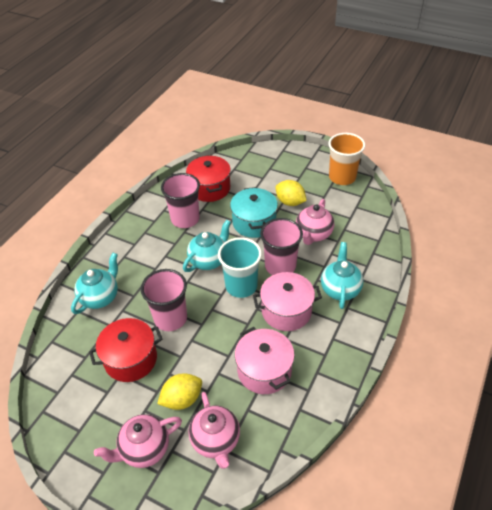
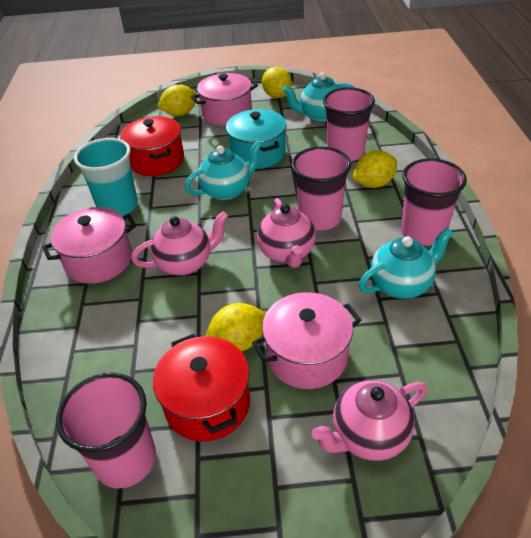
orange cup: 1 -> 0
pink cup: 3 -> 4
pink pot: 2 -> 3
yellow lemon: 2 -> 4

